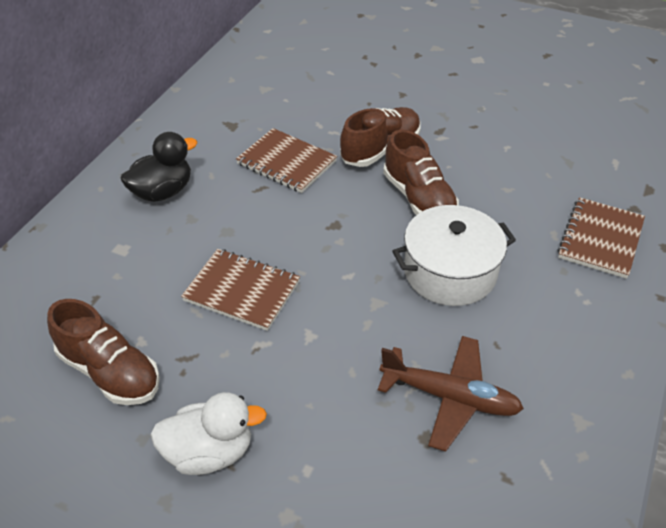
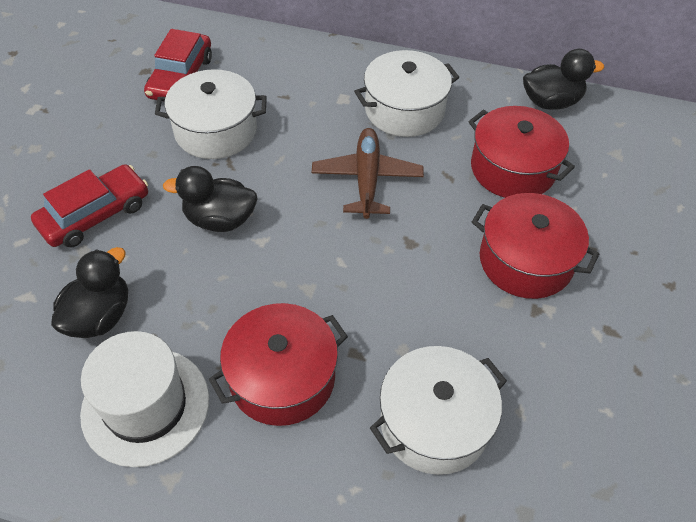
black duck: 1 -> 3
brown notebook: 3 -> 0
brown shoe: 3 -> 0
red car: 0 -> 2
red pot: 0 -> 3
white duck: 1 -> 0
white hat: 0 -> 1
white pot: 1 -> 3

